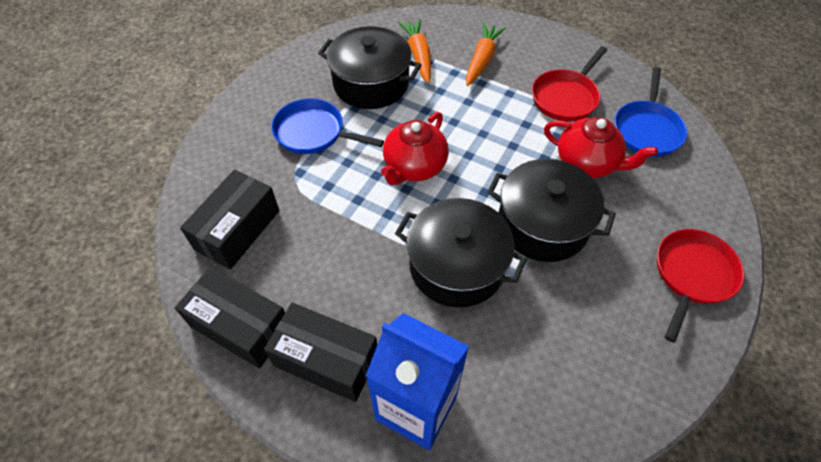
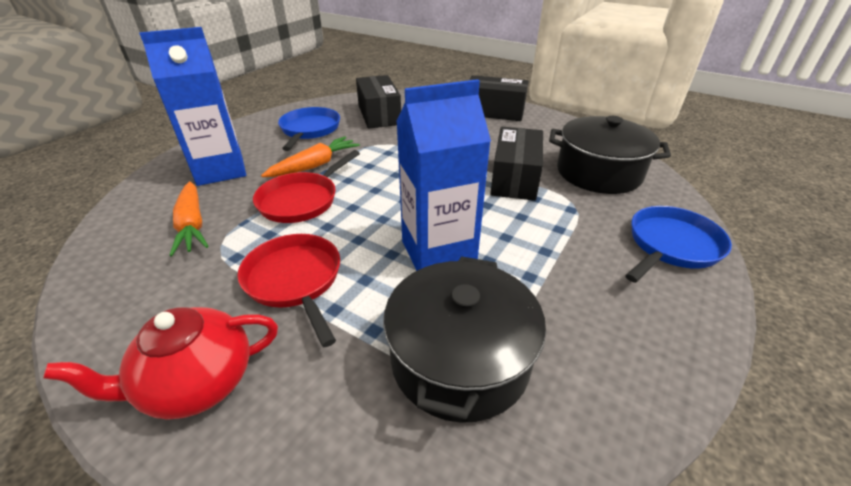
black pot: 3 -> 2
blue carton: 1 -> 2
red teapot: 2 -> 1

